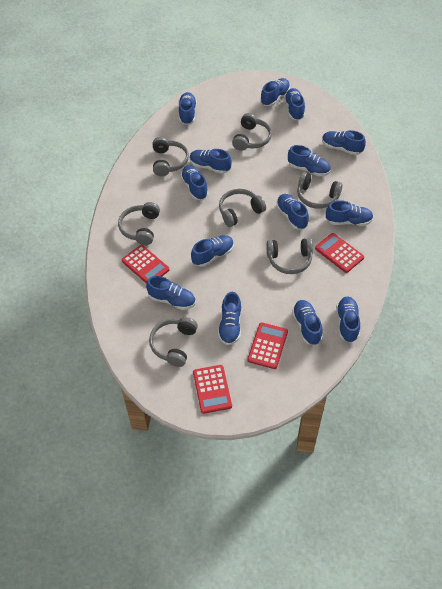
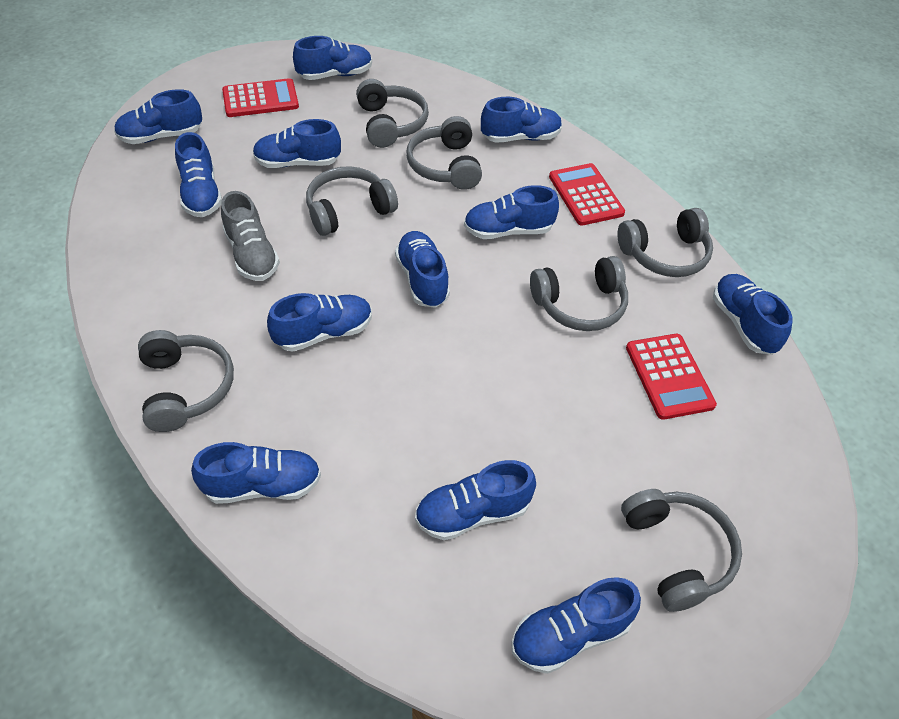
blue shoe: 14 -> 12
grey shoe: 0 -> 1
red calculator: 4 -> 3

